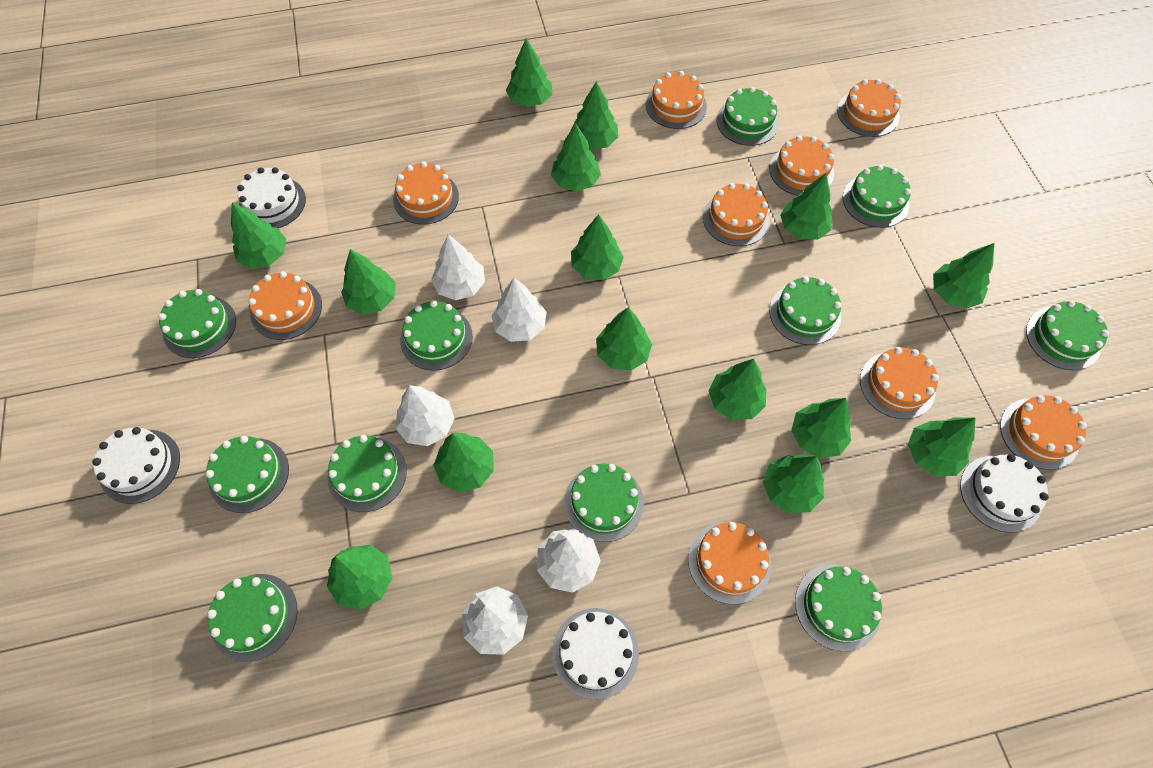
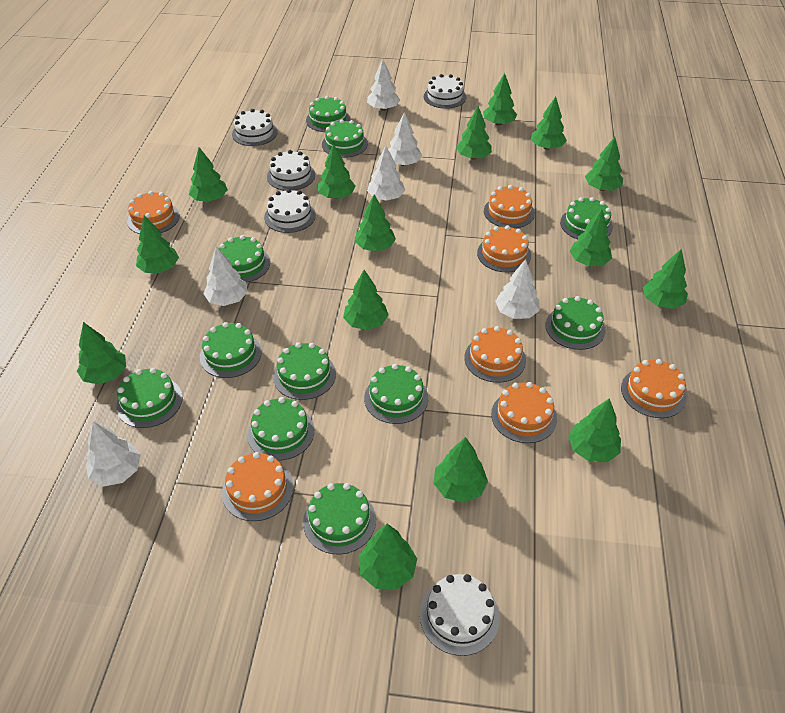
orange cake: 9 -> 7
white cake: 4 -> 5
white tree: 5 -> 6

